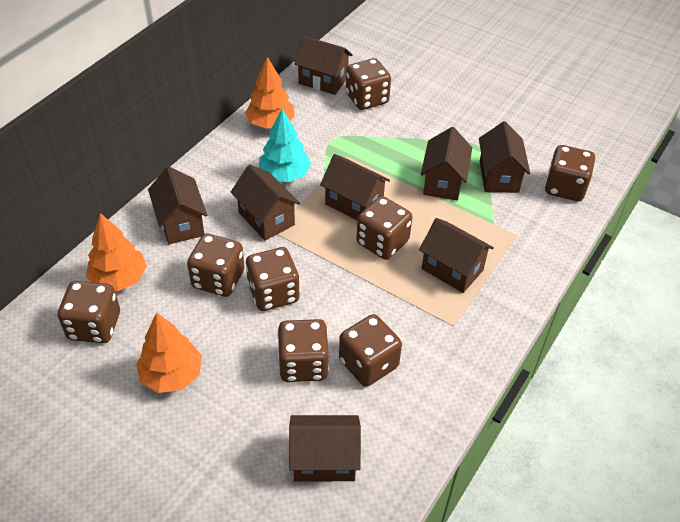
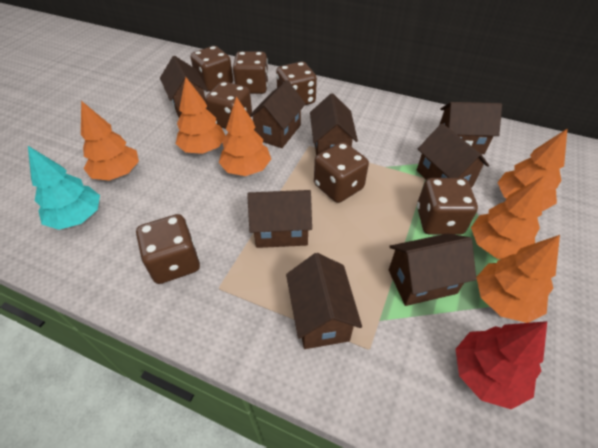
brown dice: 8 -> 7
orange tree: 3 -> 6
red tree: 0 -> 1

